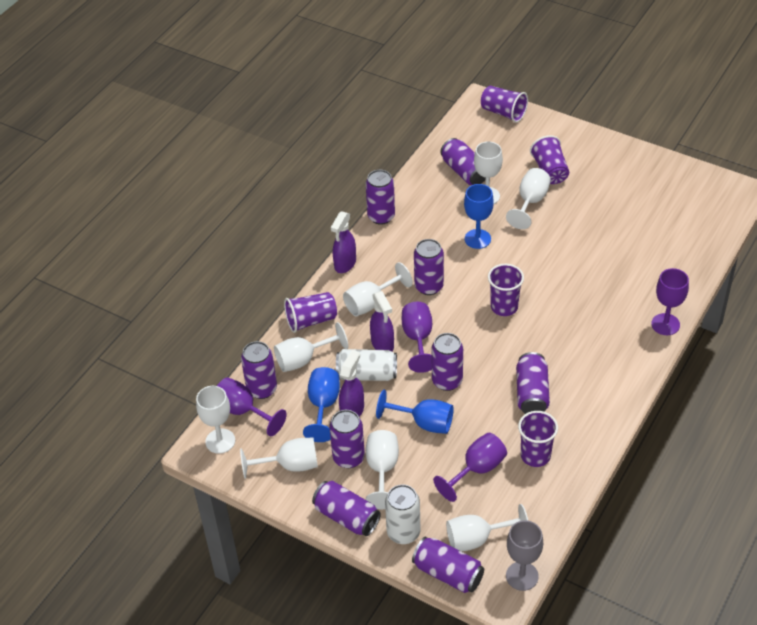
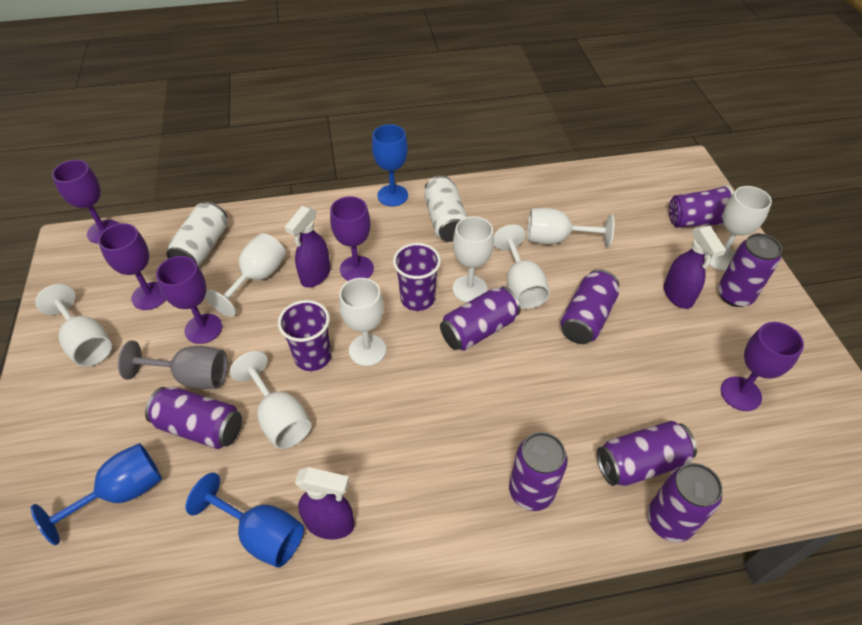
purple can: 9 -> 7
purple cup: 5 -> 3
purple goblet: 4 -> 5

